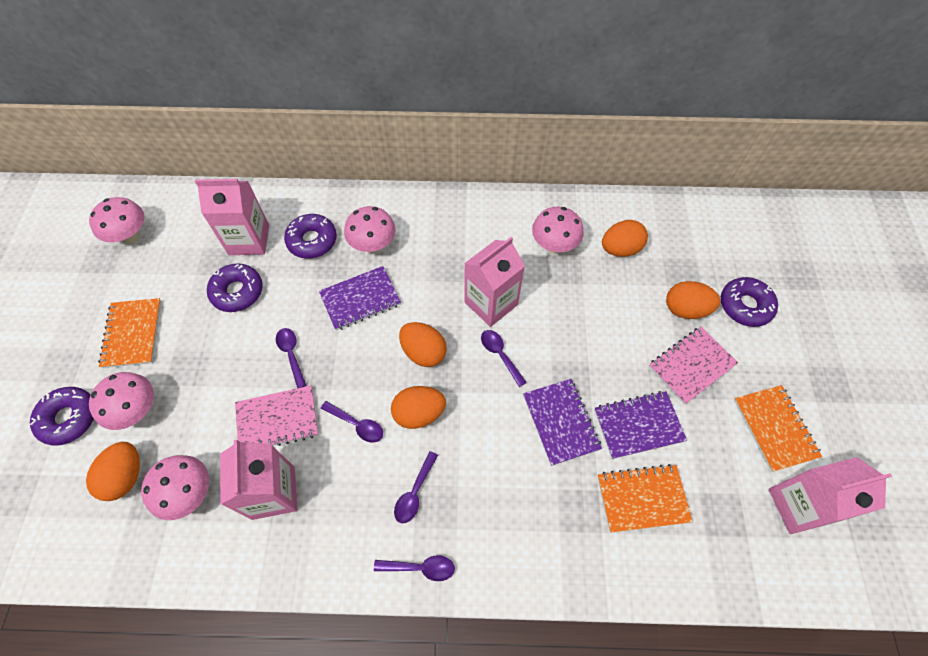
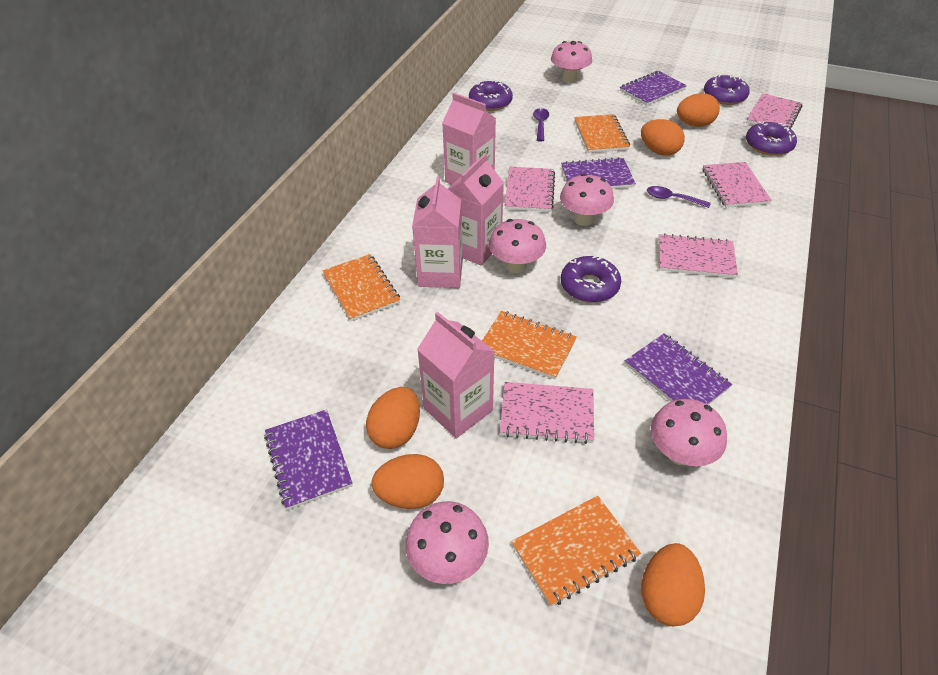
orange notebook: 3 -> 4
pink notebook: 2 -> 5
purple notebook: 3 -> 4
purple spoon: 5 -> 2

